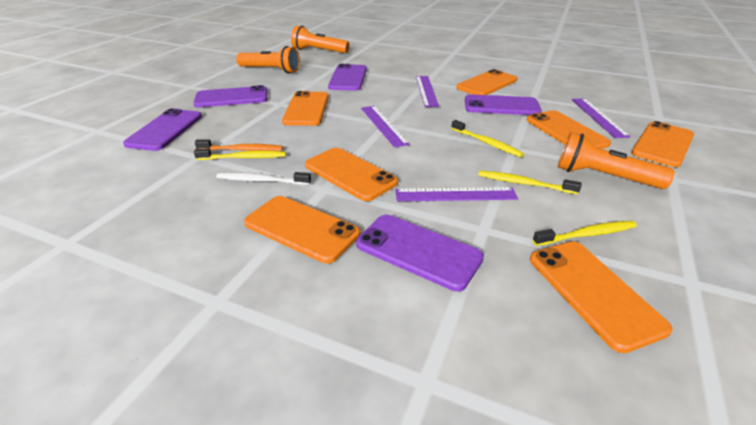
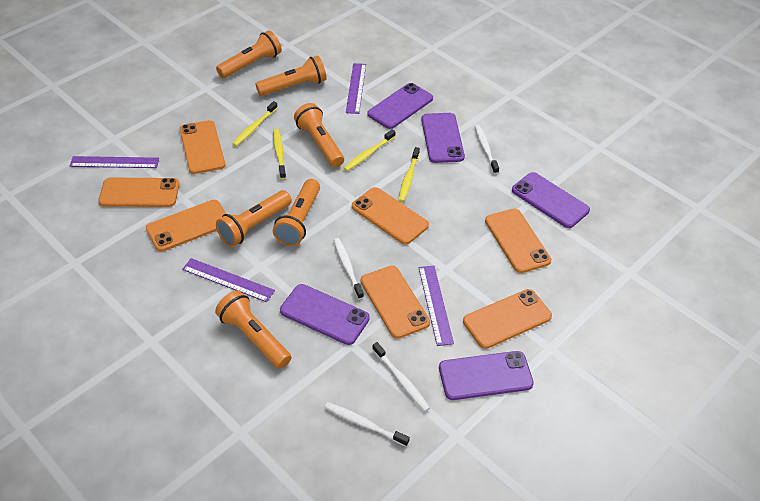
orange flashlight: 3 -> 6
orange toothbrush: 1 -> 0
white toothbrush: 1 -> 4

